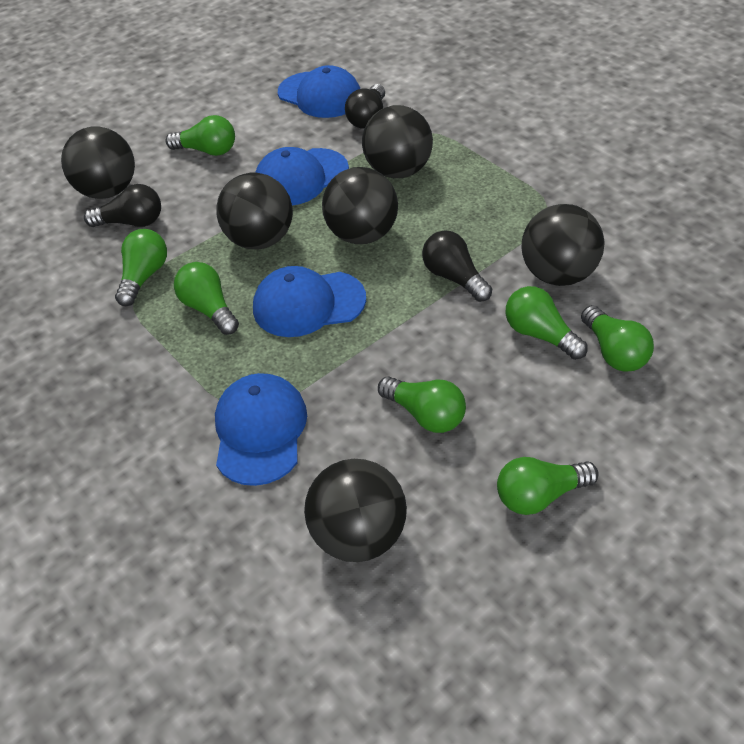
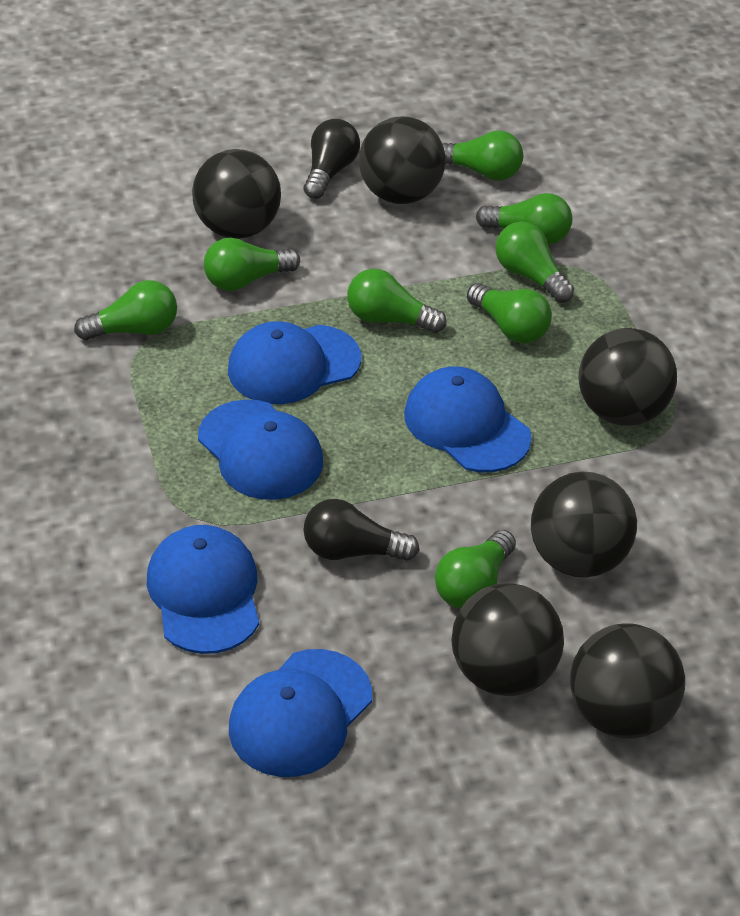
black light bulb: 3 -> 2
blue cap: 4 -> 5
green light bulb: 7 -> 8

